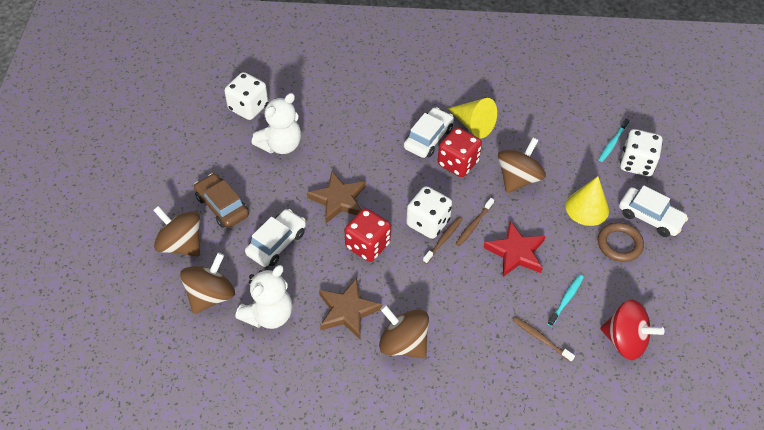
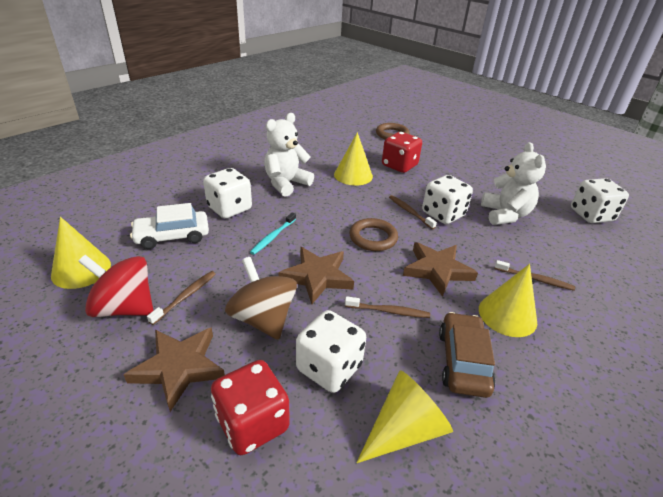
brown ring: 1 -> 2
brown spinning top: 4 -> 1
brown star: 2 -> 3
brown toothbrush: 3 -> 4
red star: 1 -> 0
turquoise toothbrush: 2 -> 1
white car: 3 -> 1
white dice: 3 -> 4
yellow cone: 2 -> 4

